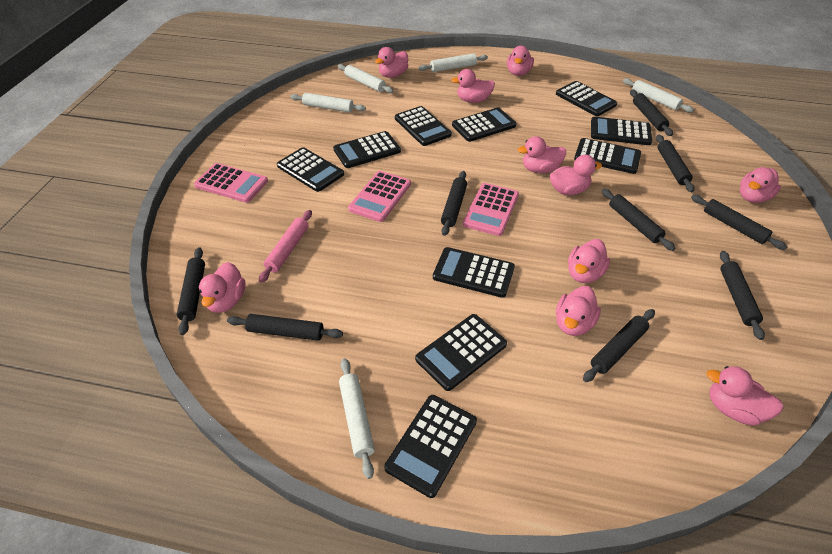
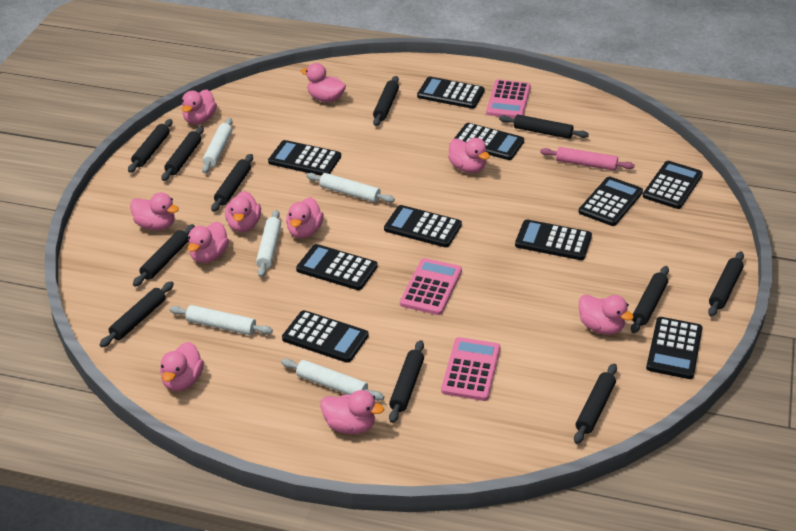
black rolling pin: 9 -> 11

